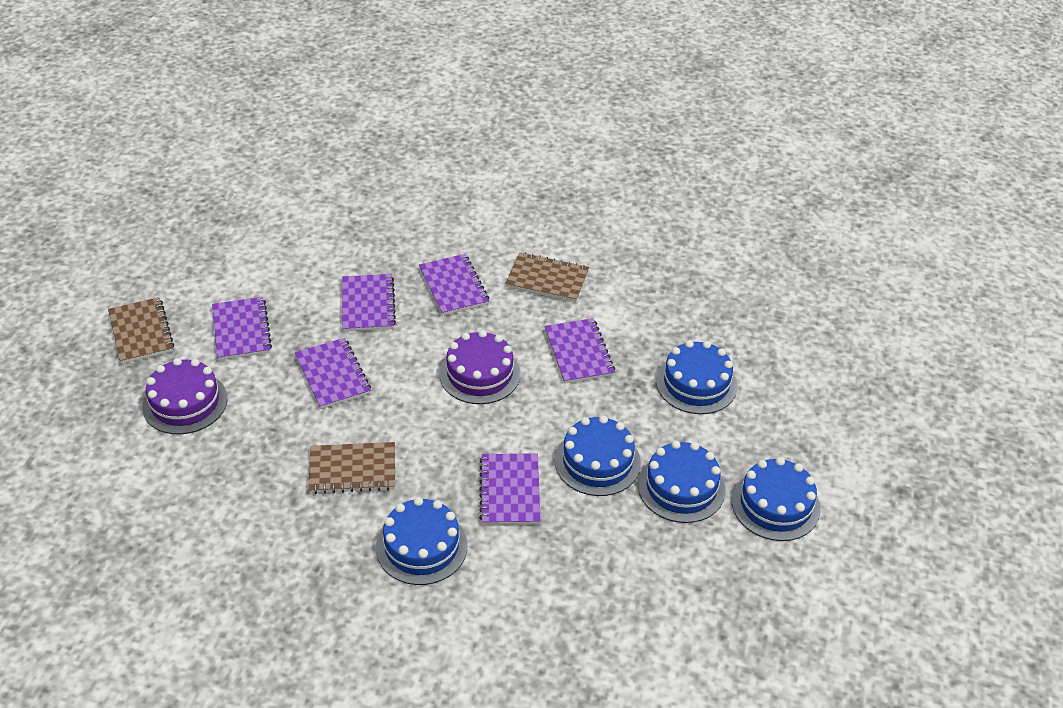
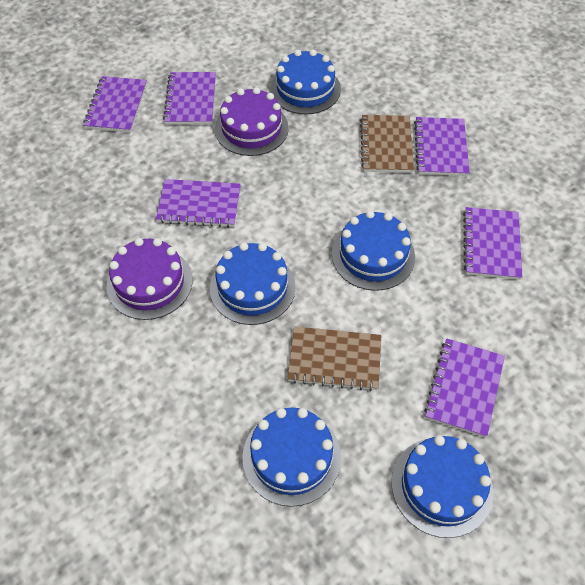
brown notebook: 3 -> 2

